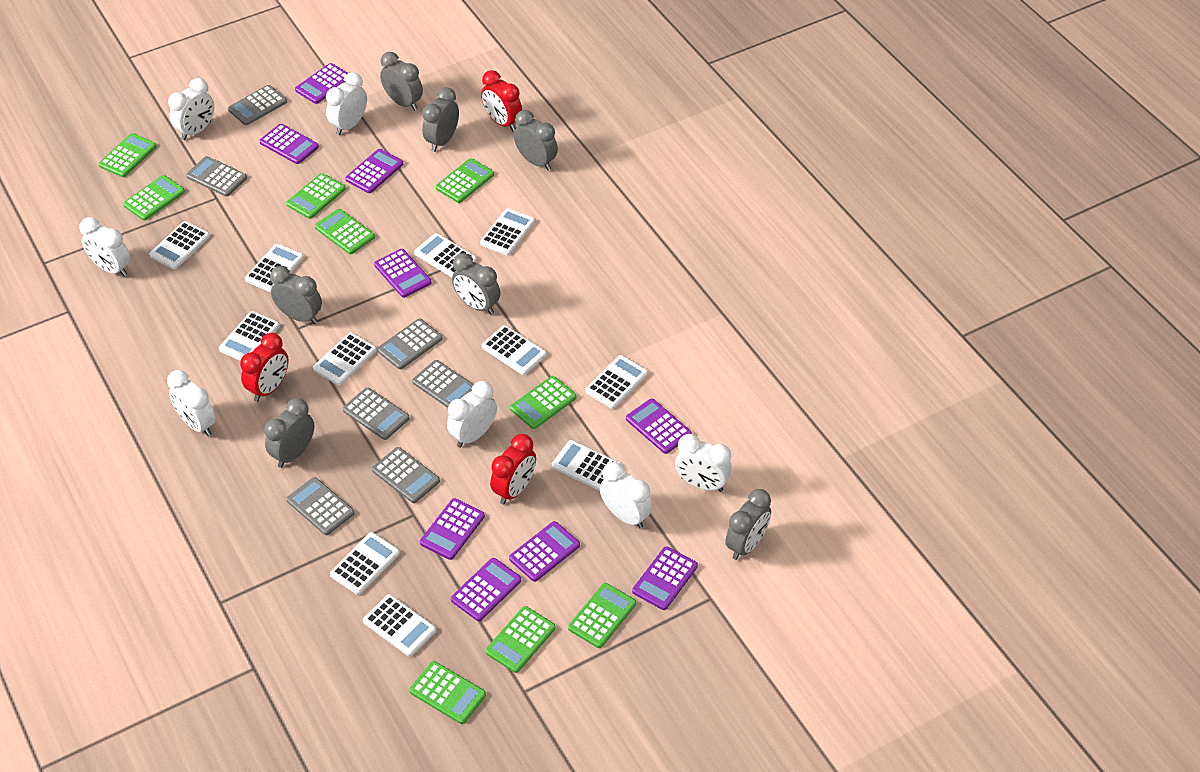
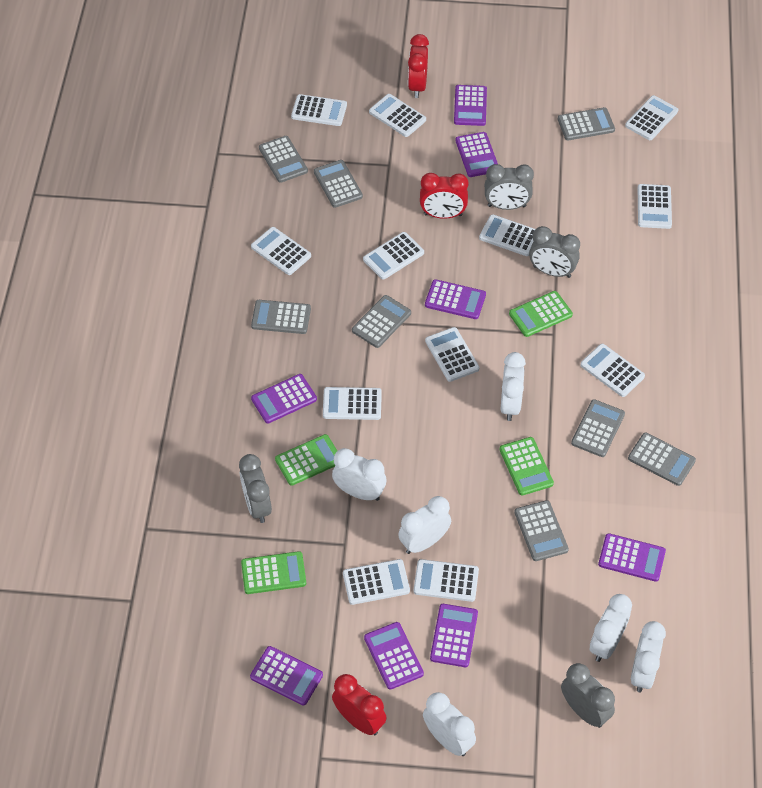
green calculator: 9 -> 4
grey calculator: 7 -> 8
grey clock: 7 -> 4
purple calculator: 9 -> 8
white calculator: 11 -> 12
white clock: 7 -> 6

